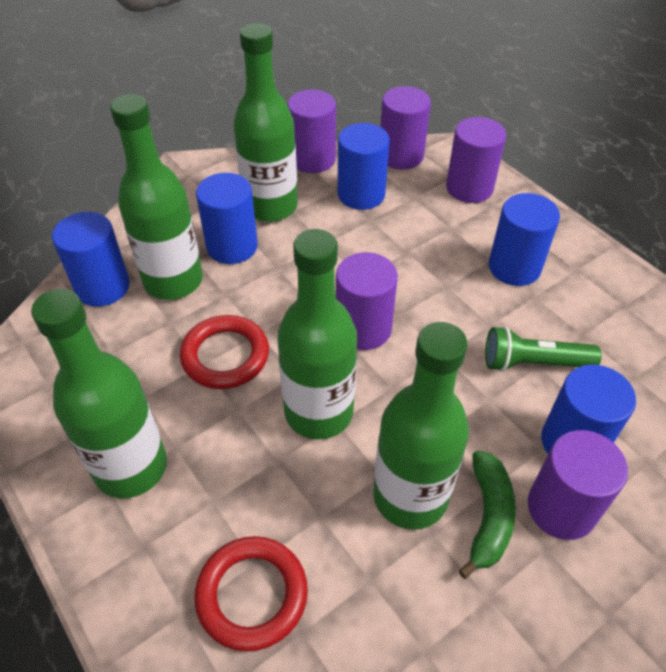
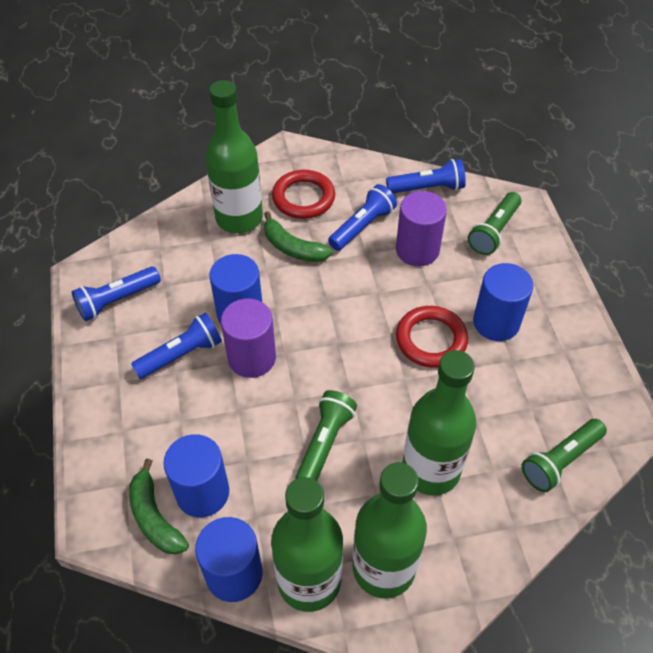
blue cylinder: 5 -> 4
blue flashlight: 0 -> 4
green banana: 1 -> 2
green bottle: 5 -> 4
green flashlight: 1 -> 3
purple cylinder: 5 -> 2

